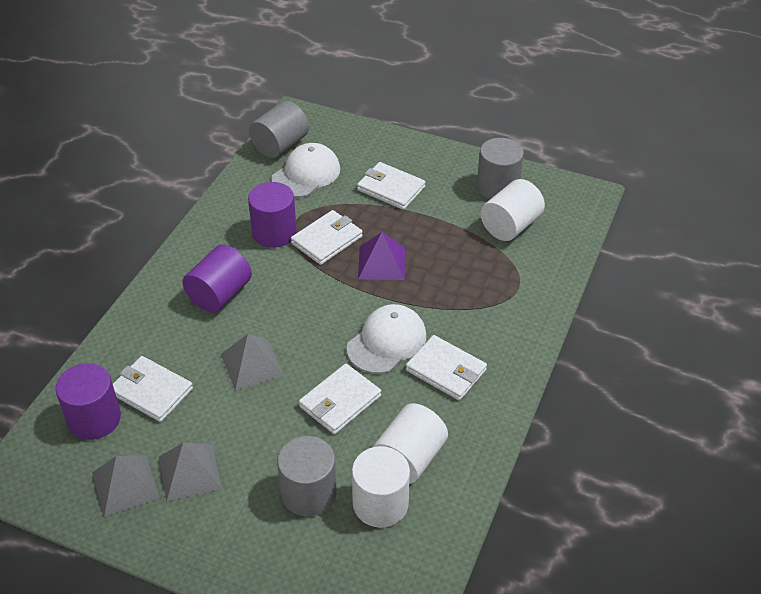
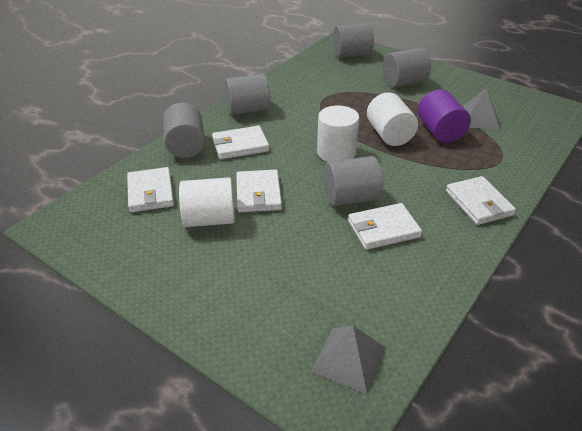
grey cylinder: 3 -> 5
grey pyramid: 3 -> 2
purple cylinder: 3 -> 1
purple pyramid: 1 -> 0
white cap: 2 -> 0

